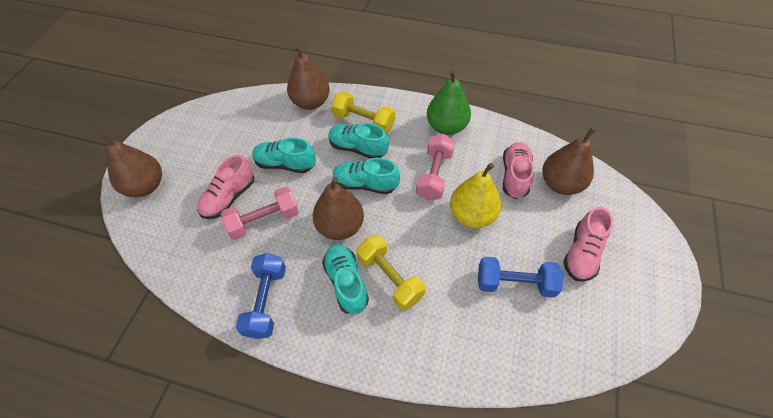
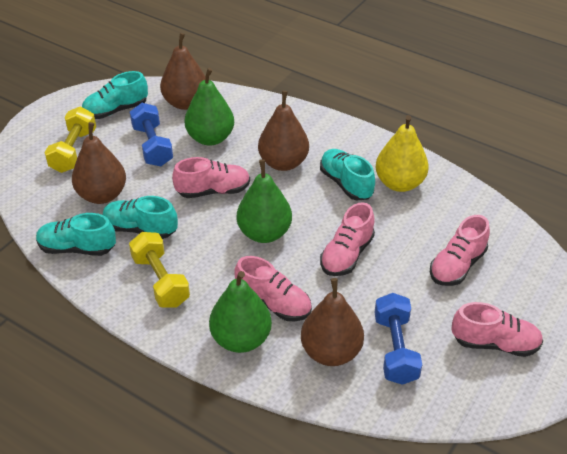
green pear: 1 -> 3
pink dumbbell: 2 -> 0
pink shoe: 3 -> 5

